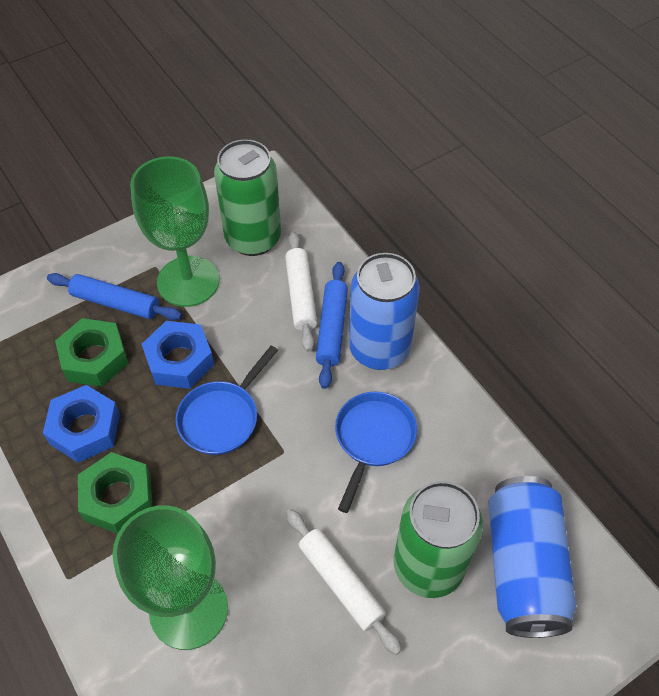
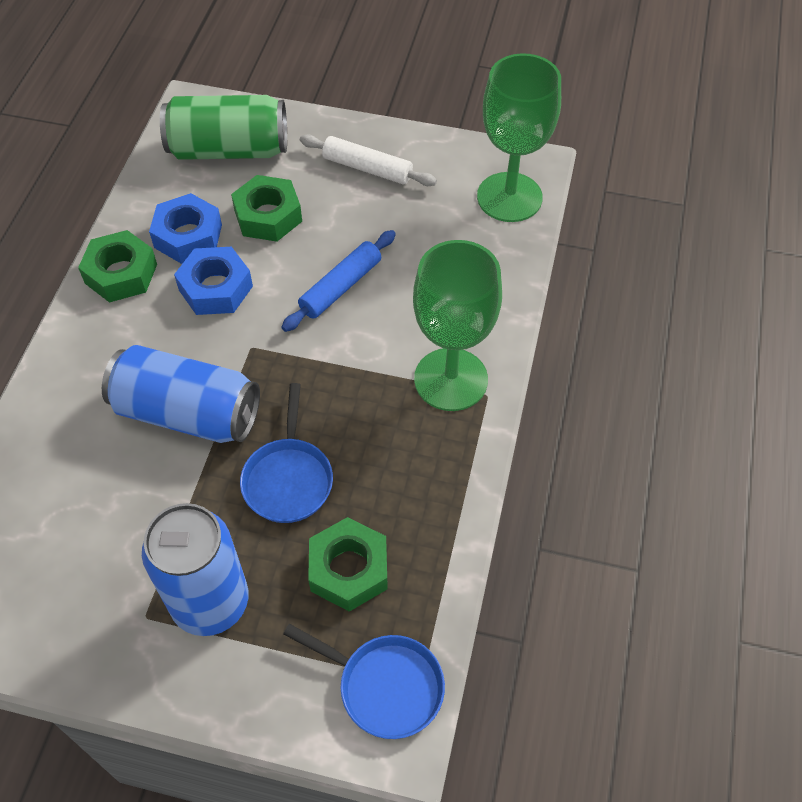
blue rolling pin: 2 -> 1
green can: 2 -> 1
green nut: 2 -> 3
white rolling pin: 2 -> 1

